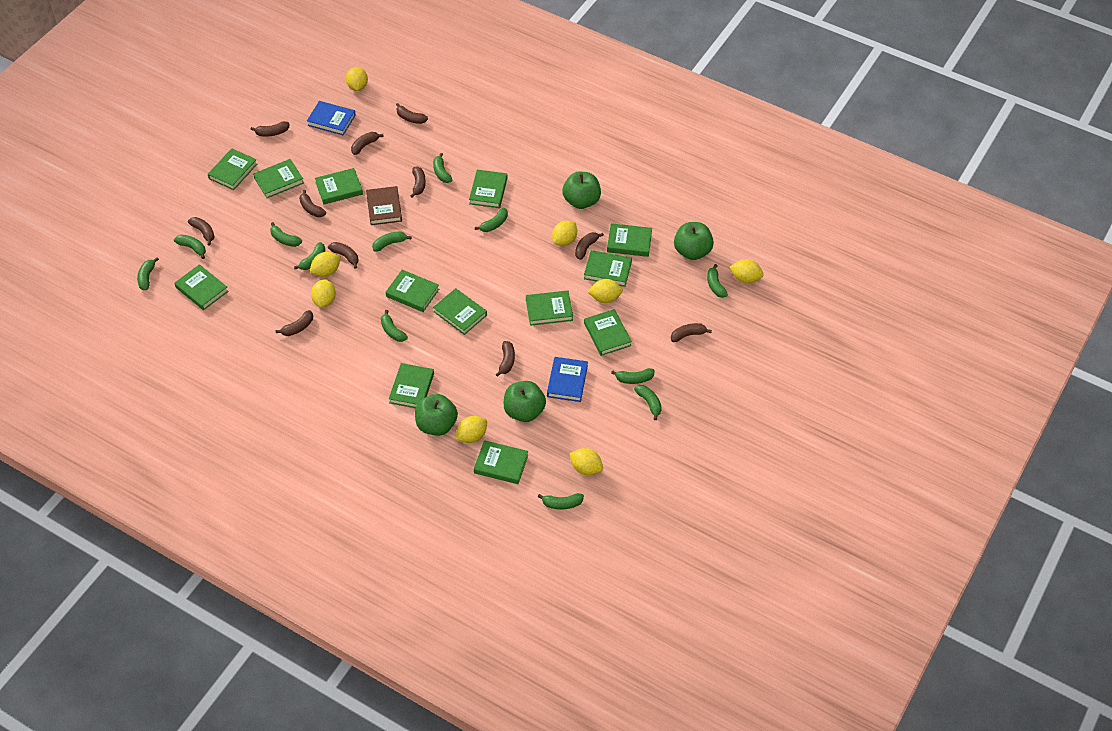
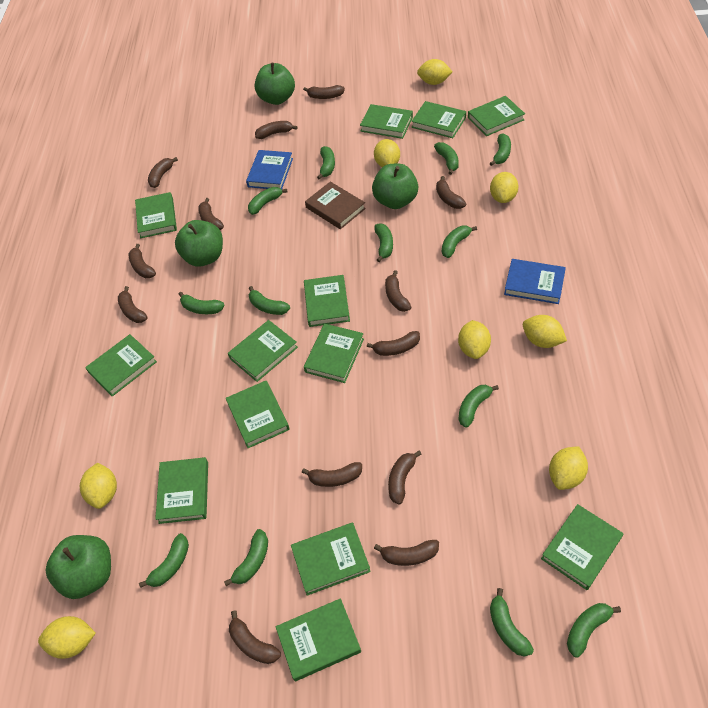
brown banana: 11 -> 13
green banana: 12 -> 13

